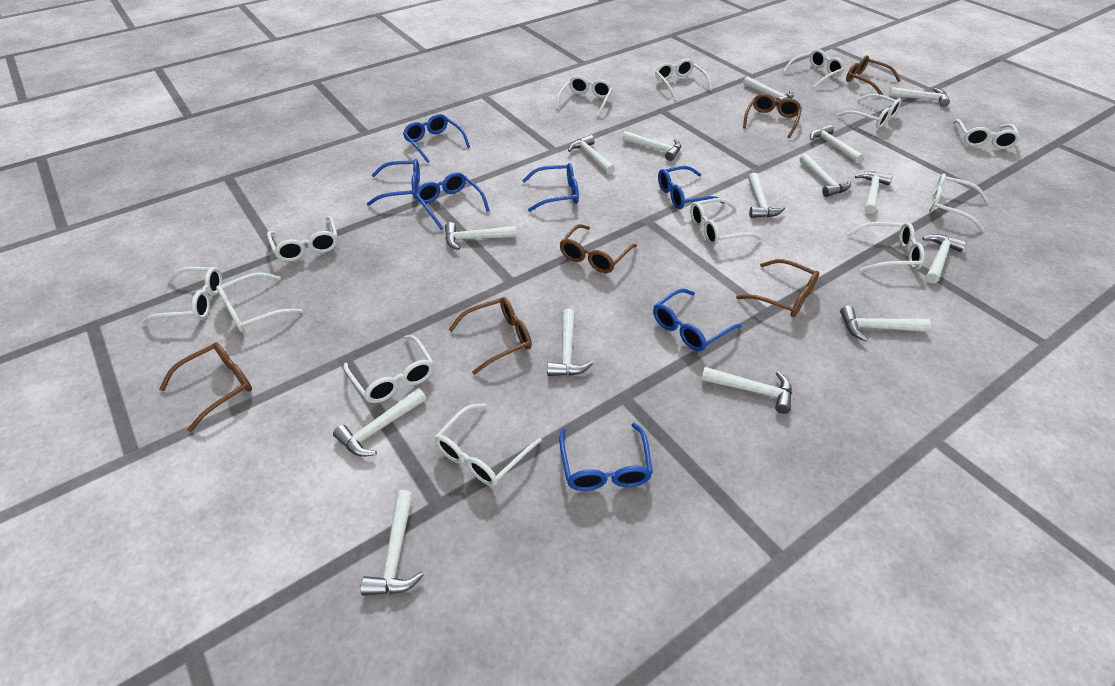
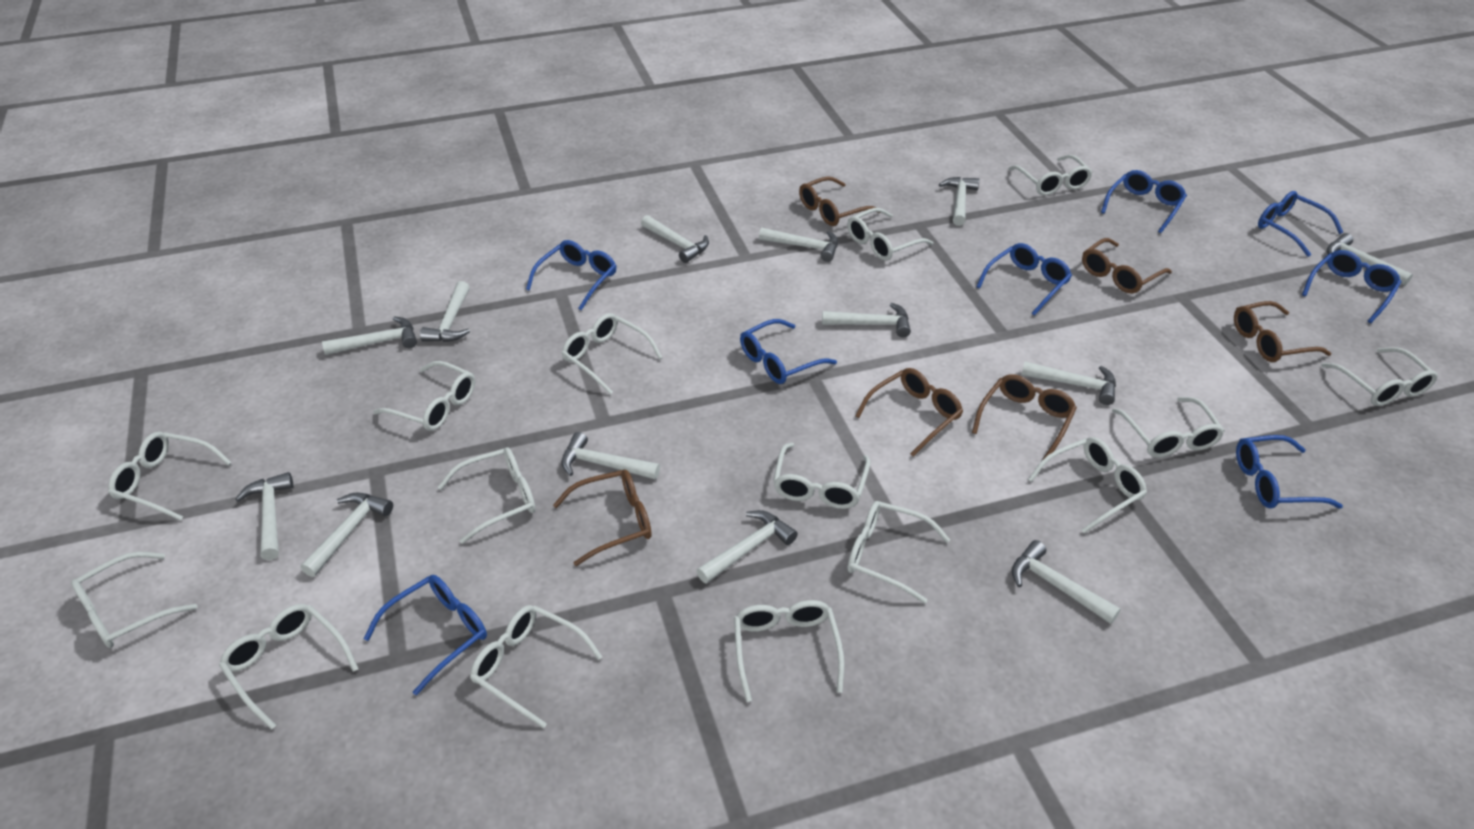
blue glasses: 7 -> 8
white glasses: 13 -> 15
white hammer: 15 -> 13

